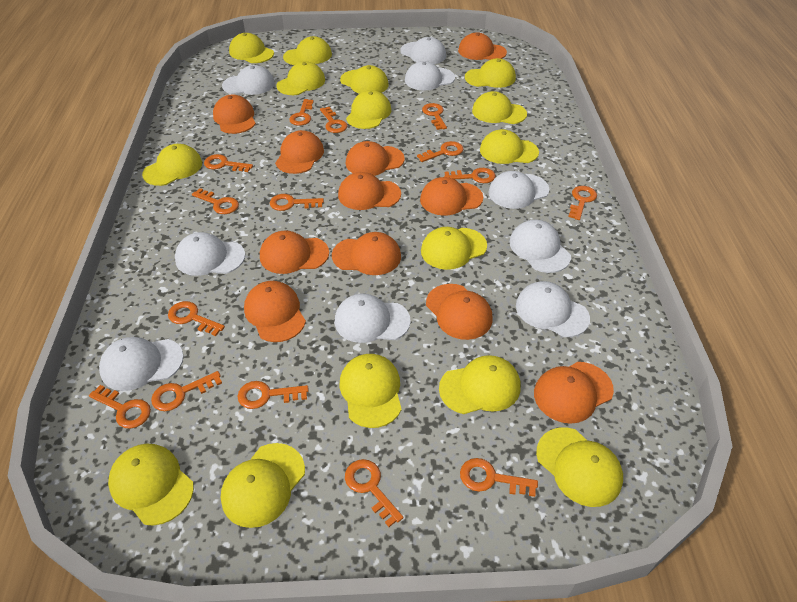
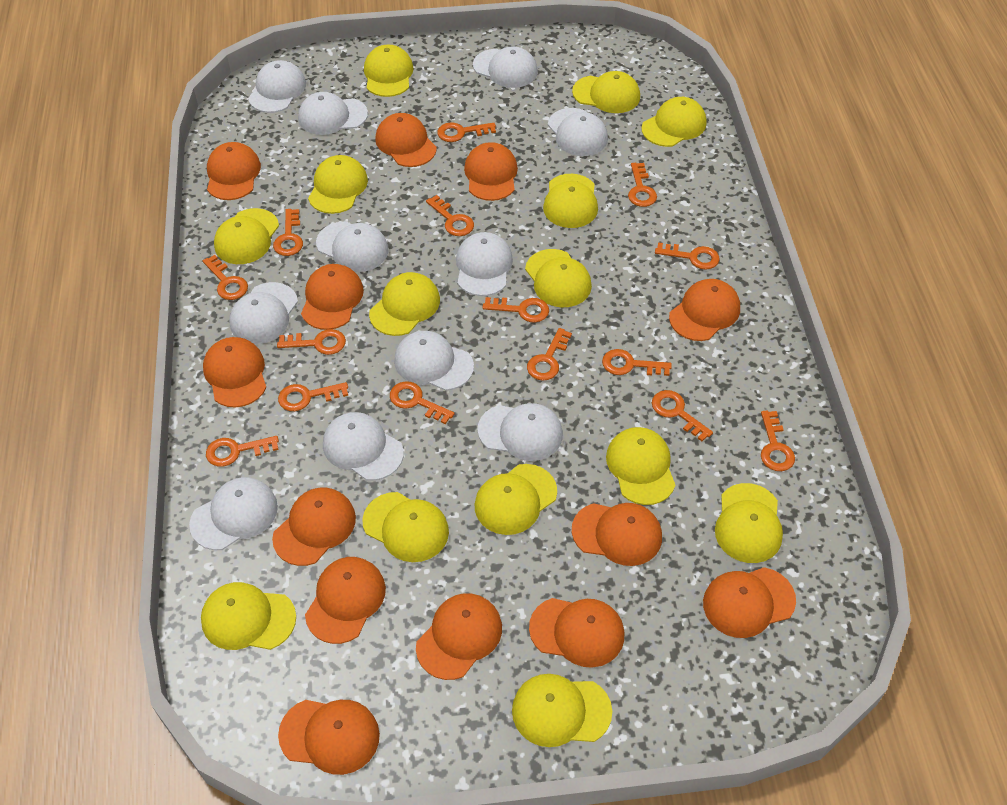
orange cap: 11 -> 13
white cap: 9 -> 11
yellow cap: 15 -> 14

